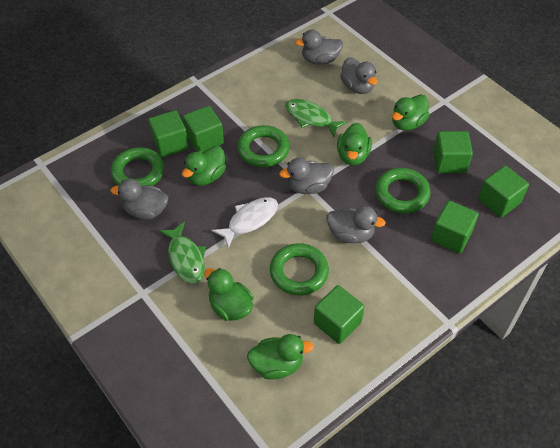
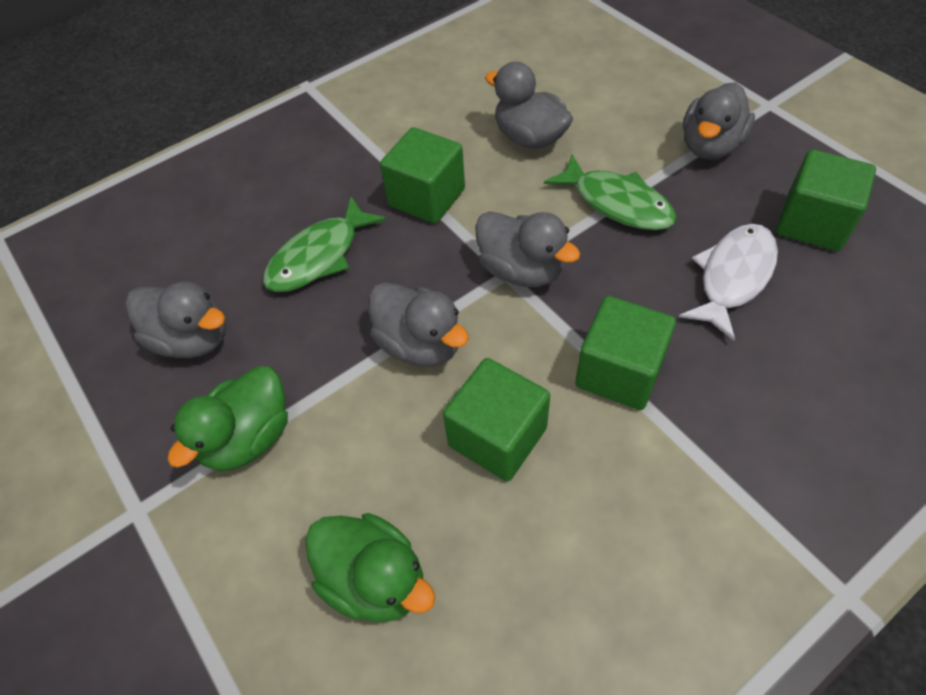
green cube: 6 -> 4
green duck: 5 -> 2
green ring: 4 -> 0

